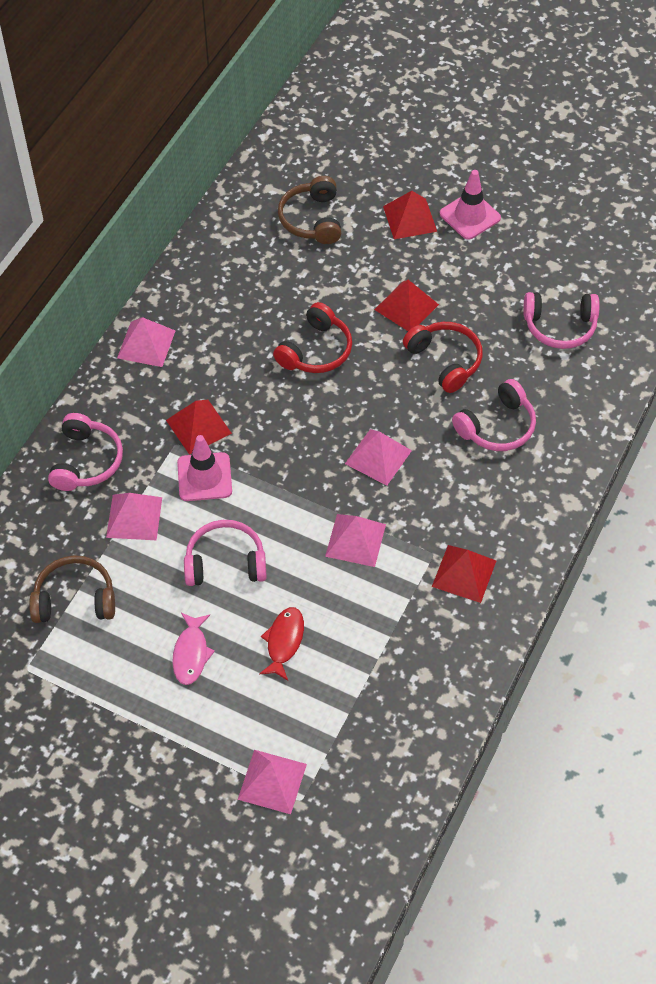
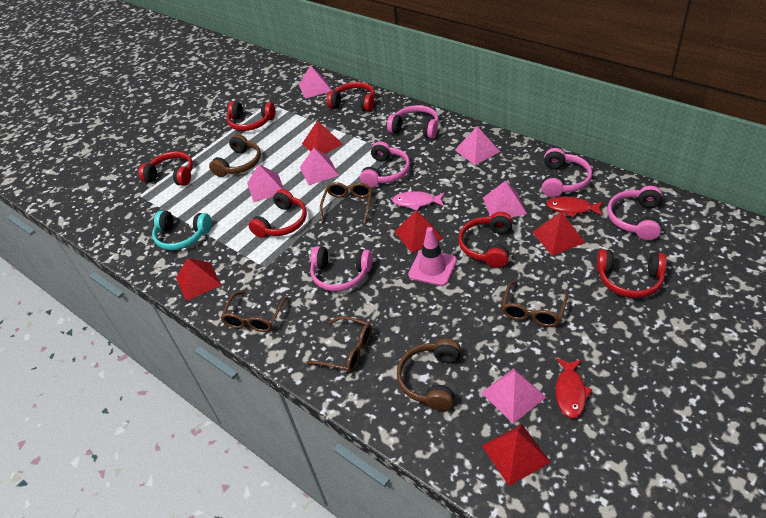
brown glasses: 0 -> 4
pink headphones: 4 -> 5
pink pyramid: 5 -> 6
pink traffic cone: 2 -> 1
red fish: 1 -> 2
red headphones: 2 -> 6
red pyramid: 4 -> 5
turquoise headphones: 0 -> 1

